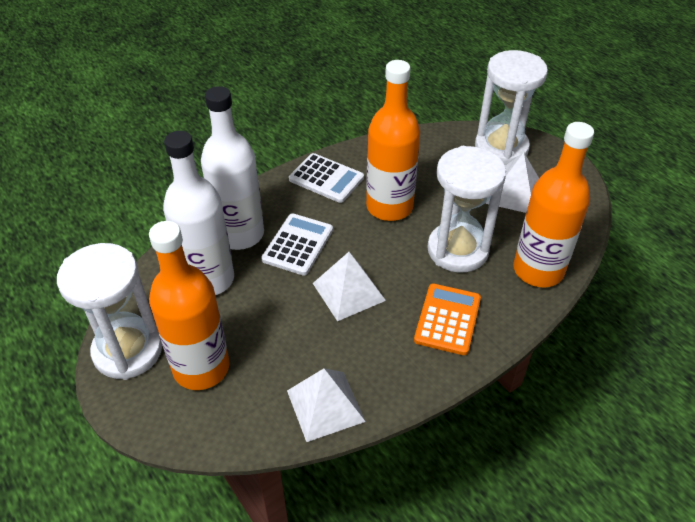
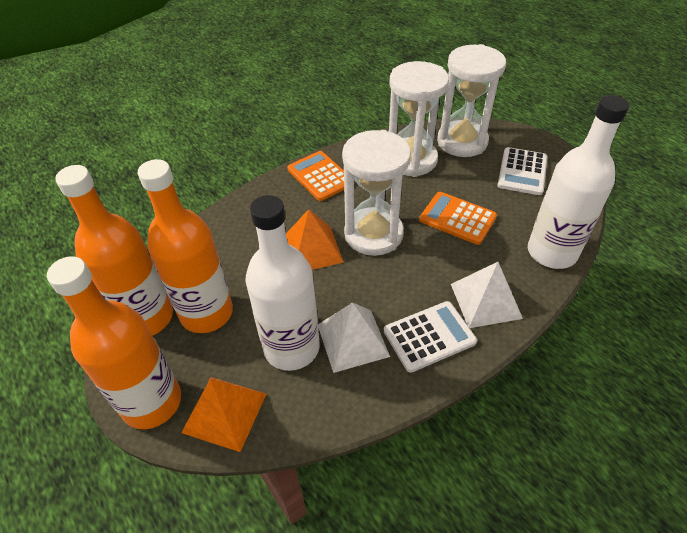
orange calculator: 1 -> 2
orange pyramid: 0 -> 2
white pyramid: 3 -> 2

